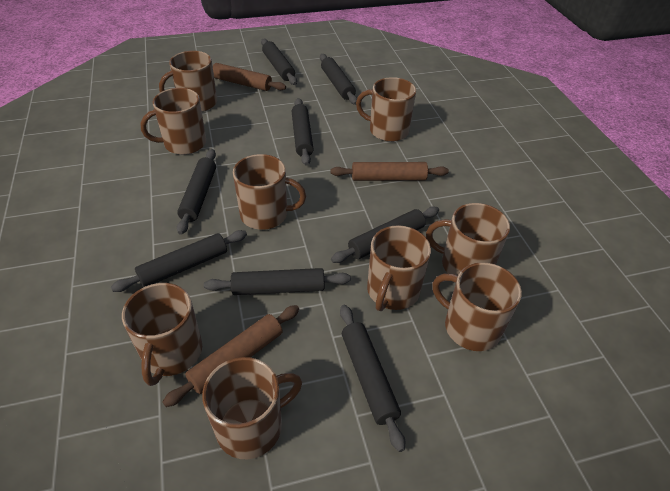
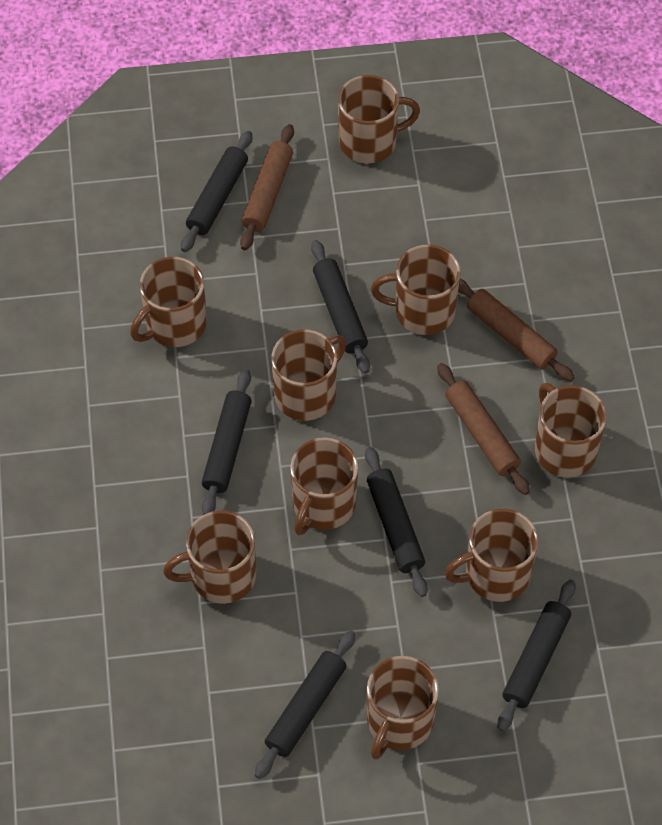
black rolling pin: 8 -> 6

